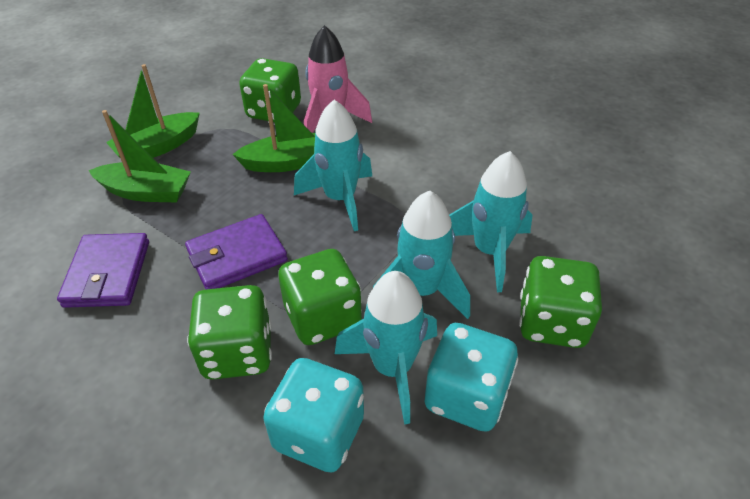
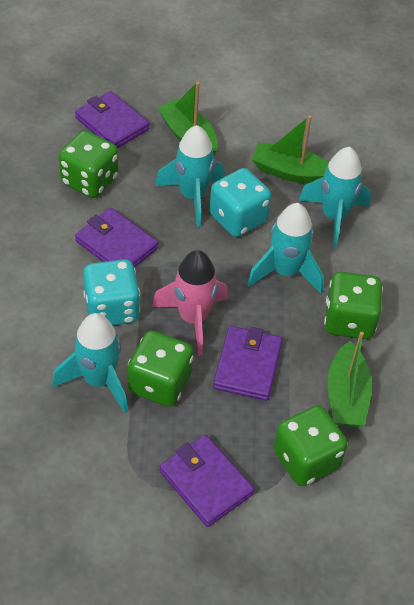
purple wallet: 2 -> 4

